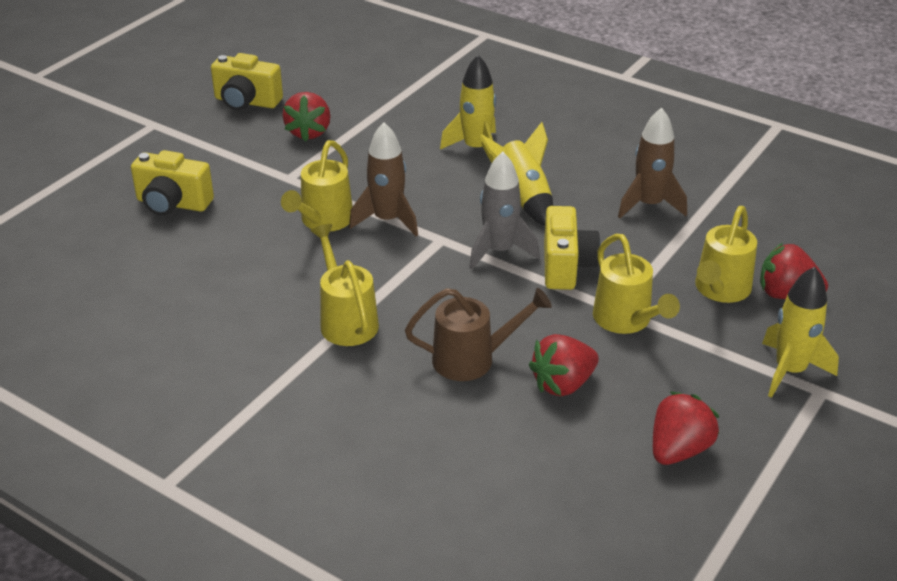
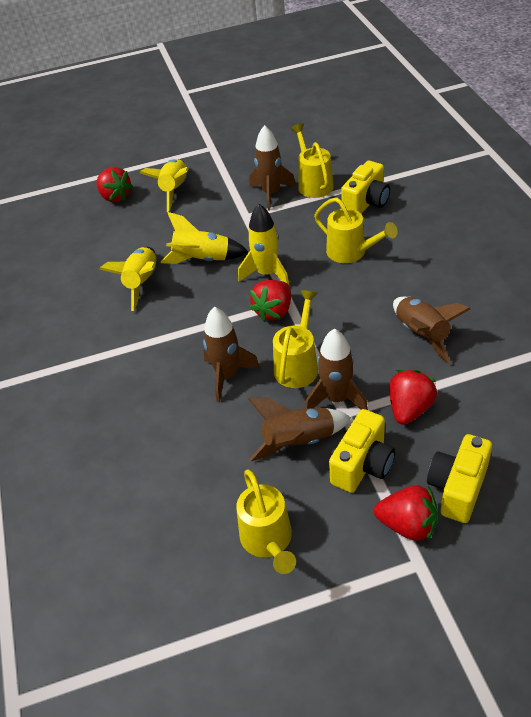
brown rocket: 2 -> 5
brown watering can: 1 -> 0
grey rocket: 1 -> 0
yellow rocket: 3 -> 4

